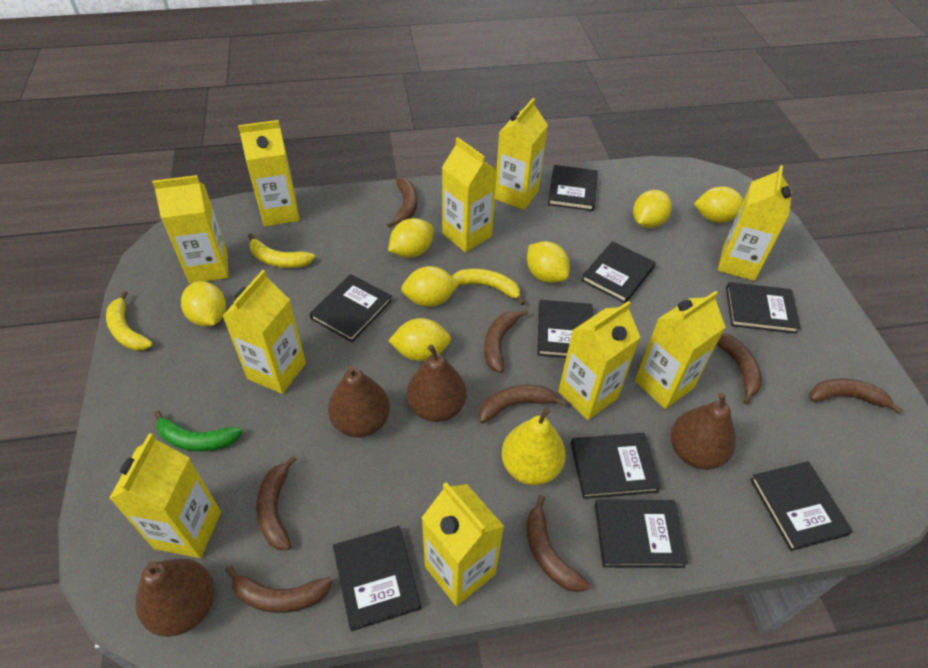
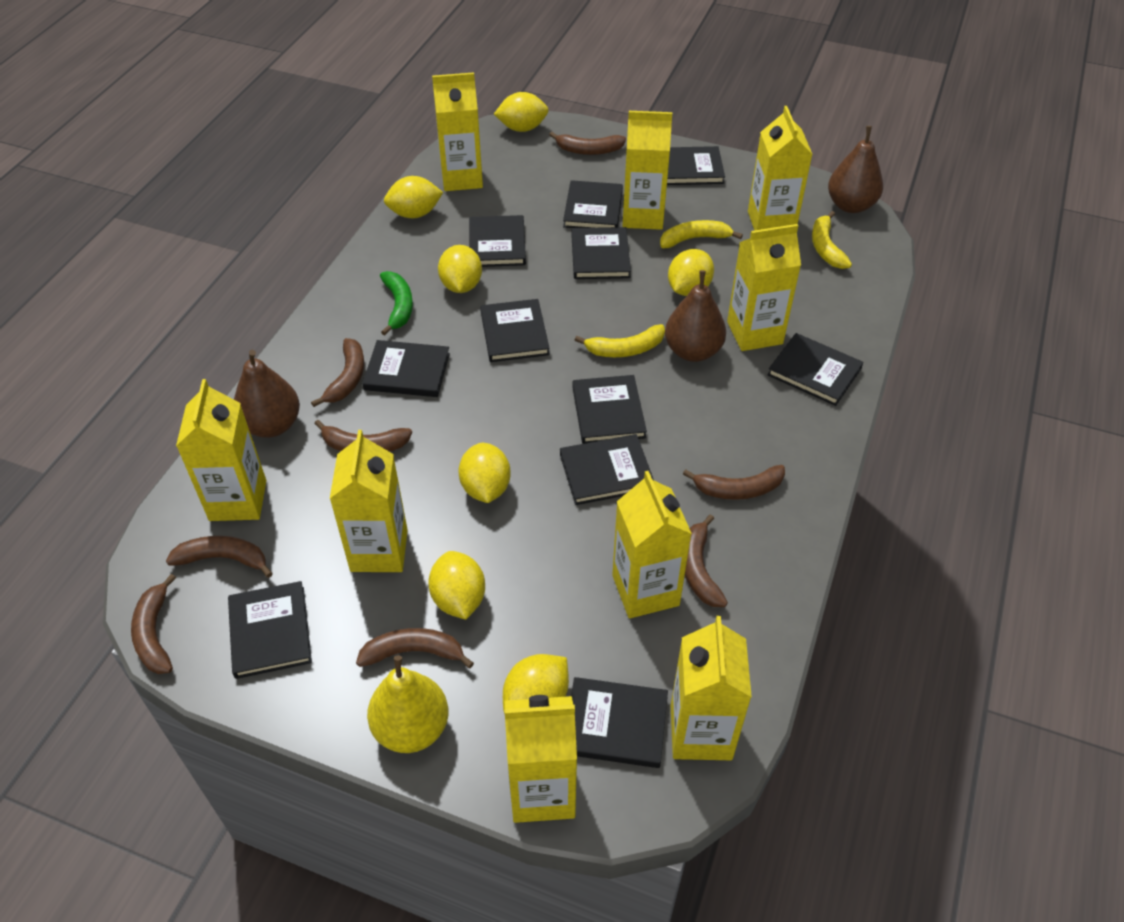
black book: 9 -> 11
brown pear: 4 -> 3
yellow carton: 10 -> 9

